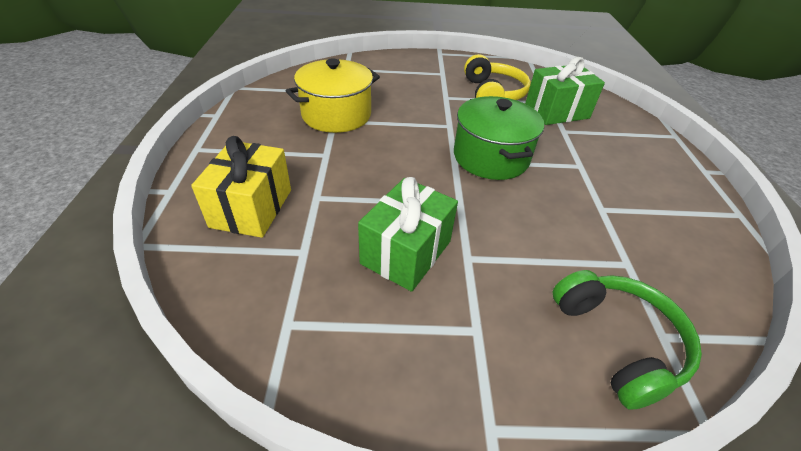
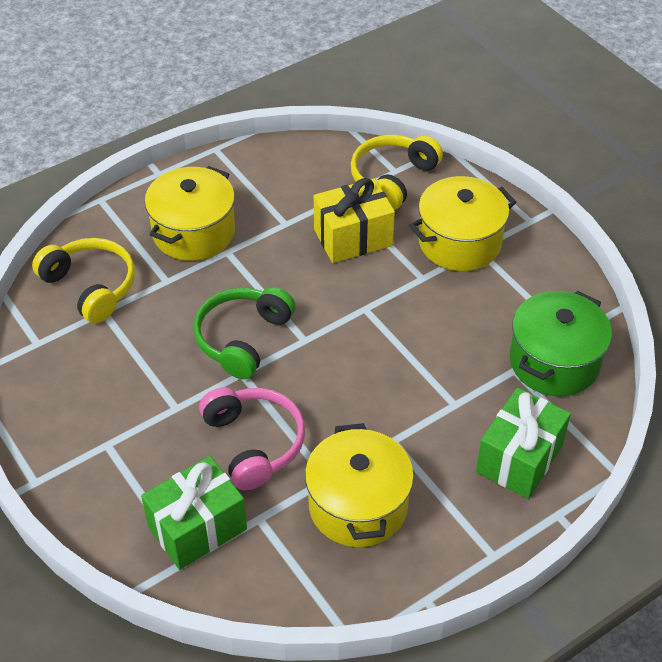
pink headphones: 0 -> 1
yellow headphones: 1 -> 2
yellow pot: 1 -> 3

